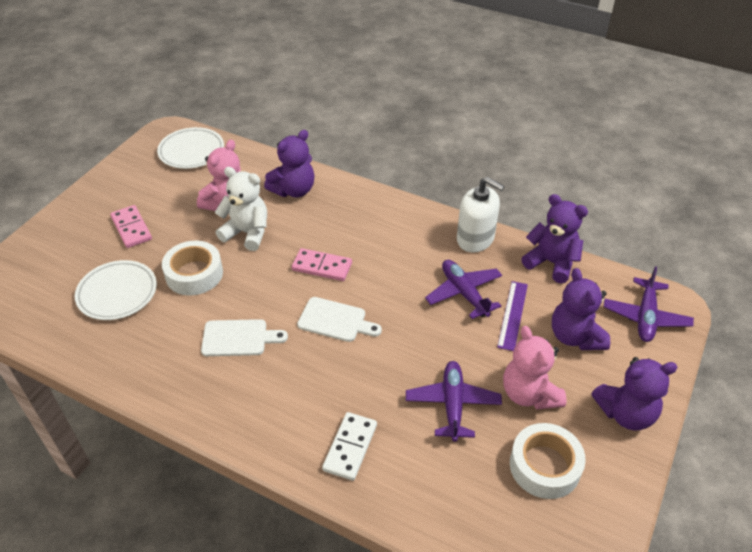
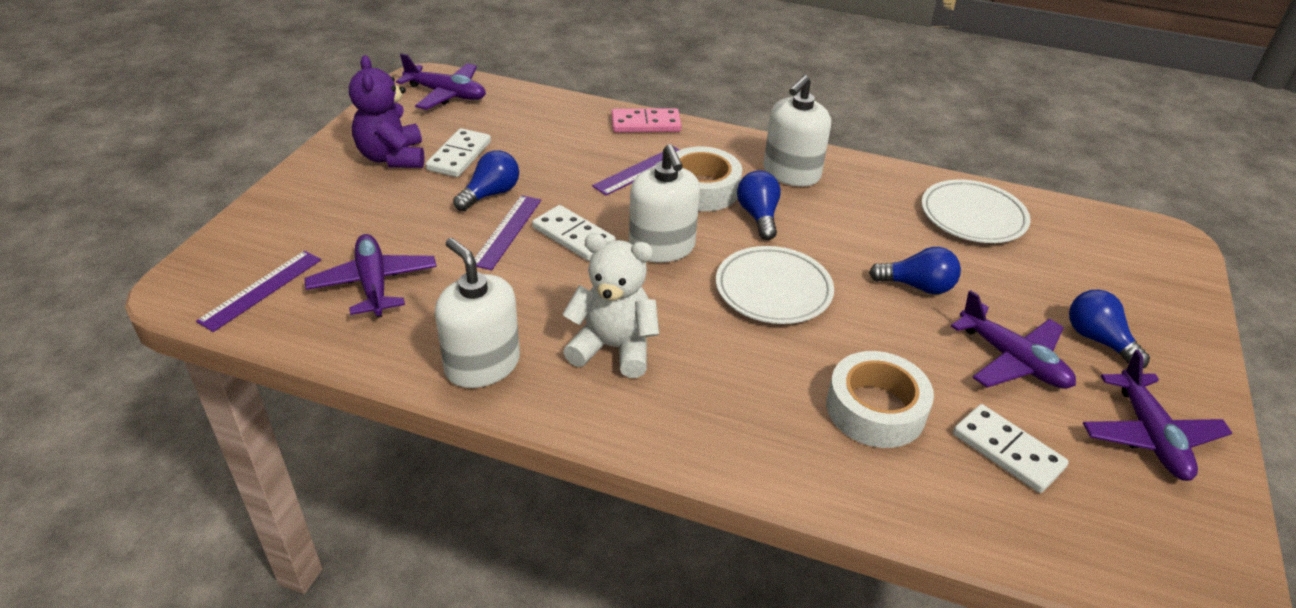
blue light bulb: 0 -> 4
pink domino: 2 -> 1
pink teddy bear: 2 -> 0
purple plane: 3 -> 4
purple ruler: 1 -> 3
purple teddy bear: 4 -> 1
white cutting board: 2 -> 0
white domino: 1 -> 3
white soap dispenser: 1 -> 3

